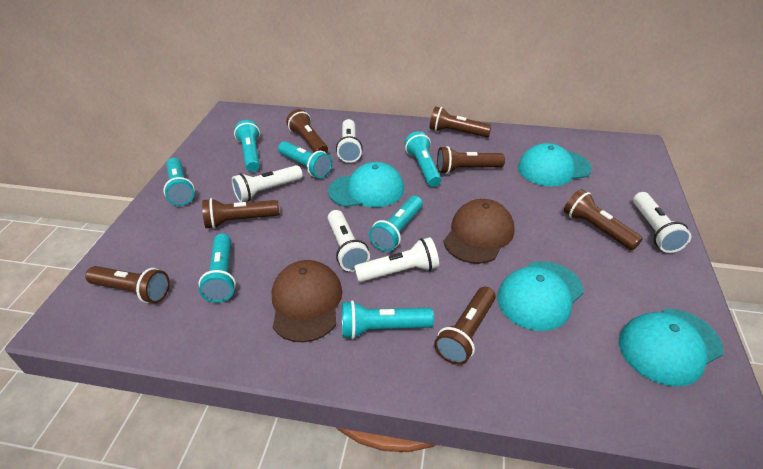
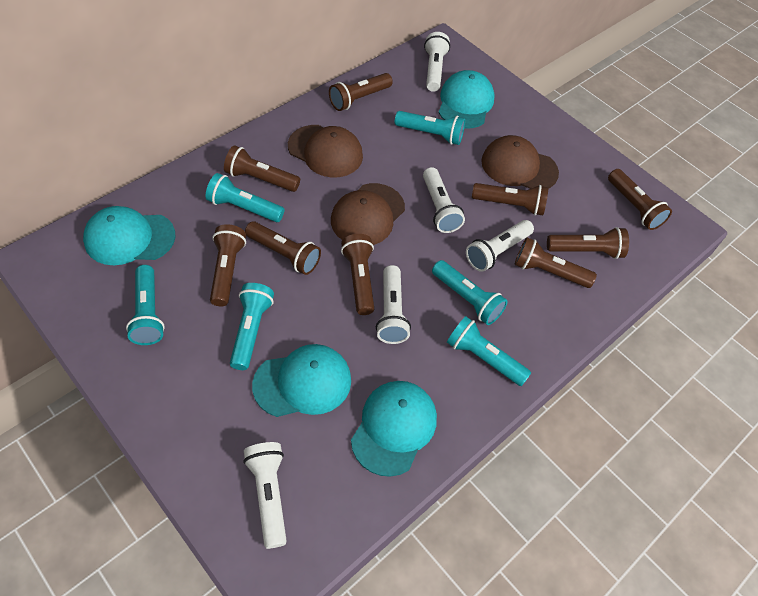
brown cap: 2 -> 3
brown flashlight: 7 -> 9
turquoise flashlight: 7 -> 6

